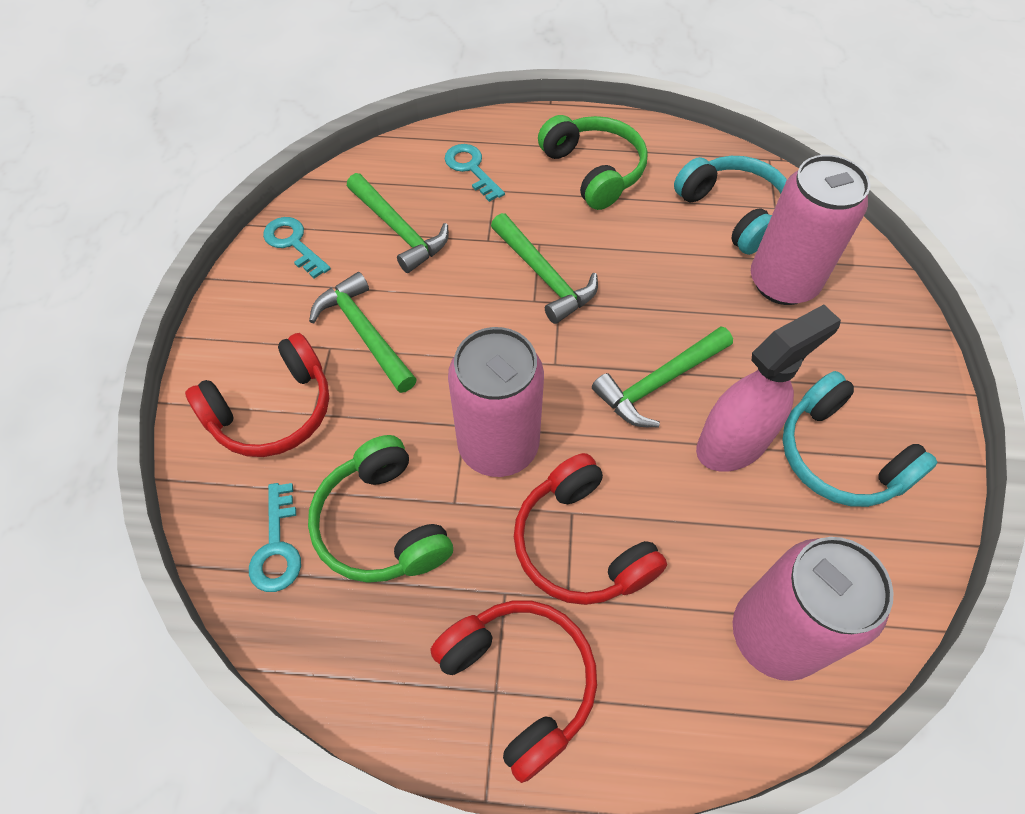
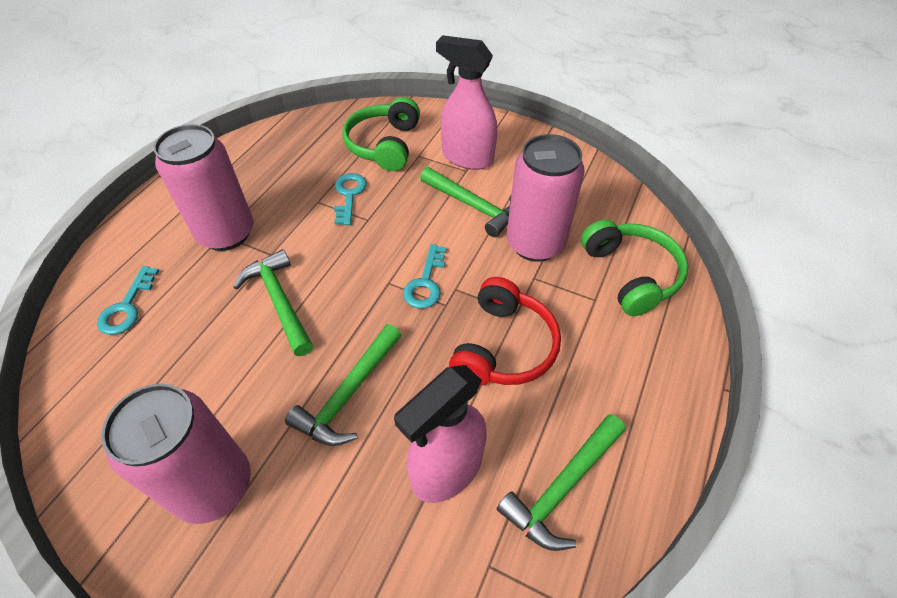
pink spray bottle: 1 -> 2
red headphones: 3 -> 1
turquoise headphones: 2 -> 0

